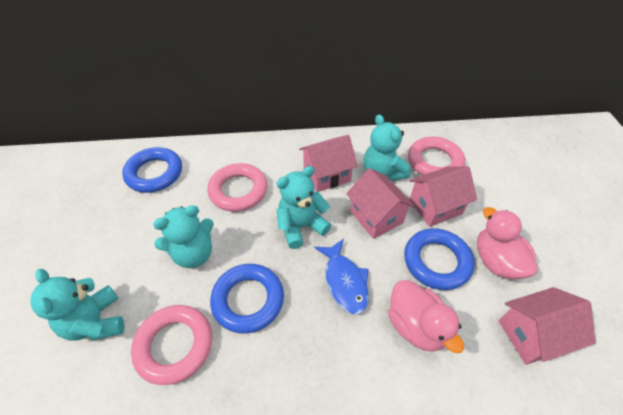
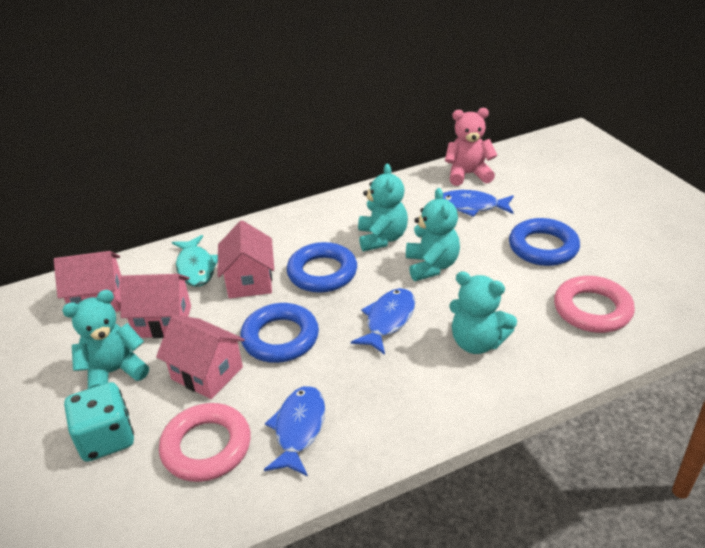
blue fish: 1 -> 3
pink duck: 2 -> 0
pink ring: 3 -> 2
pink teddy bear: 0 -> 1
turquoise dice: 0 -> 1
turquoise fish: 0 -> 1

